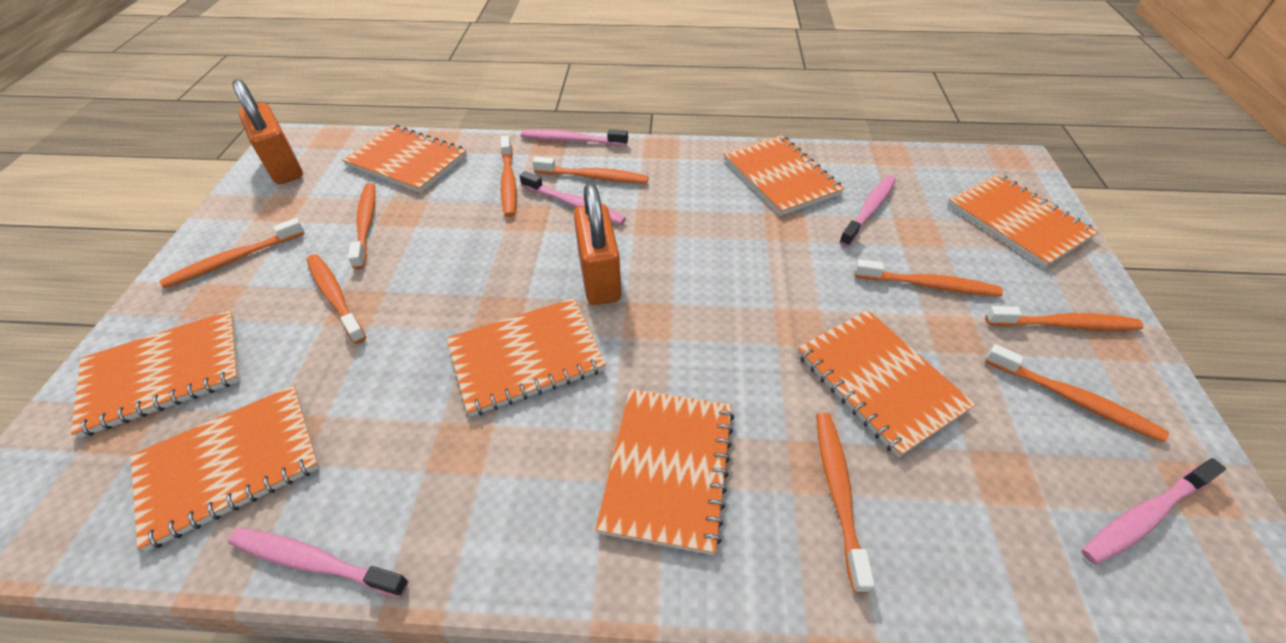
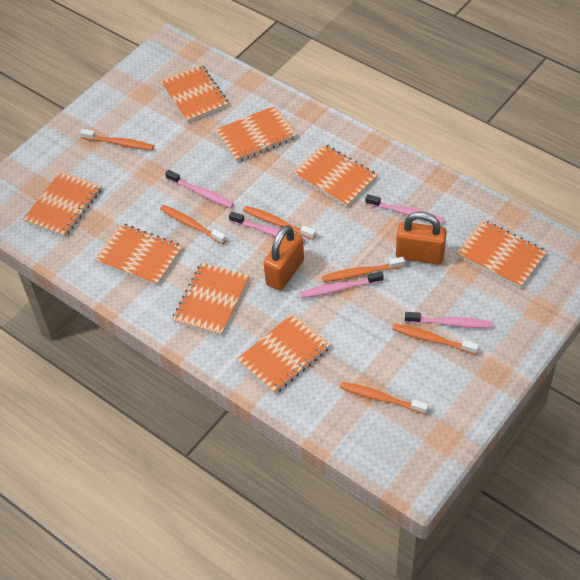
orange toothbrush: 9 -> 6

